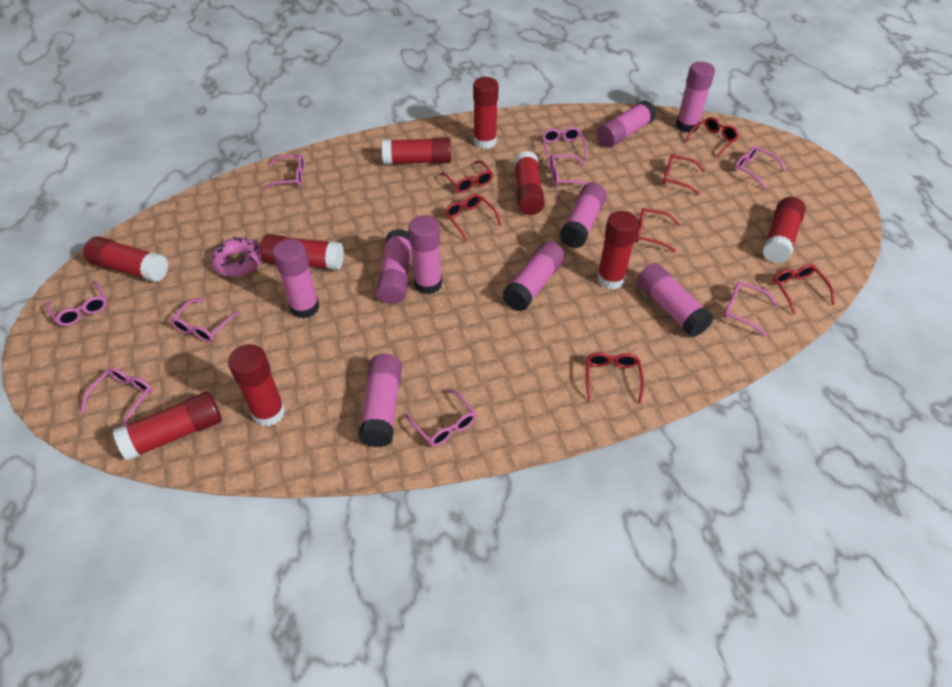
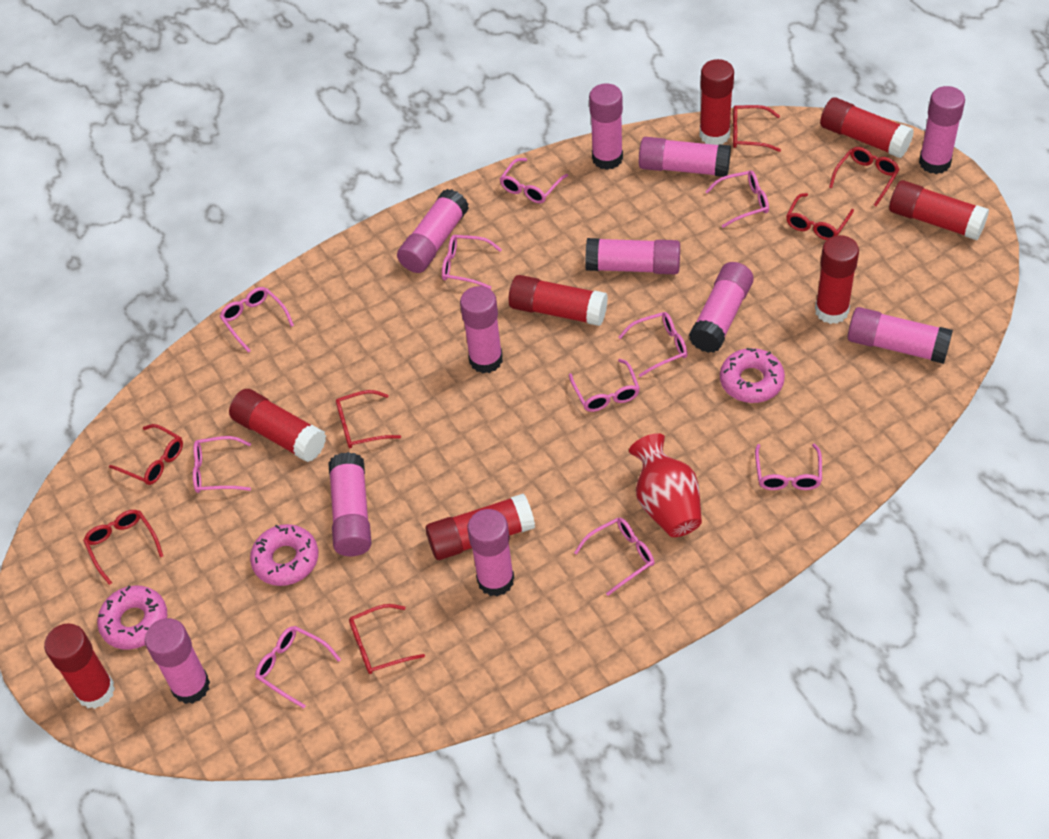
pink donut: 1 -> 3
pink glasses: 9 -> 10
pink glue stick: 9 -> 11
red glue stick: 9 -> 8
red vase: 0 -> 1

